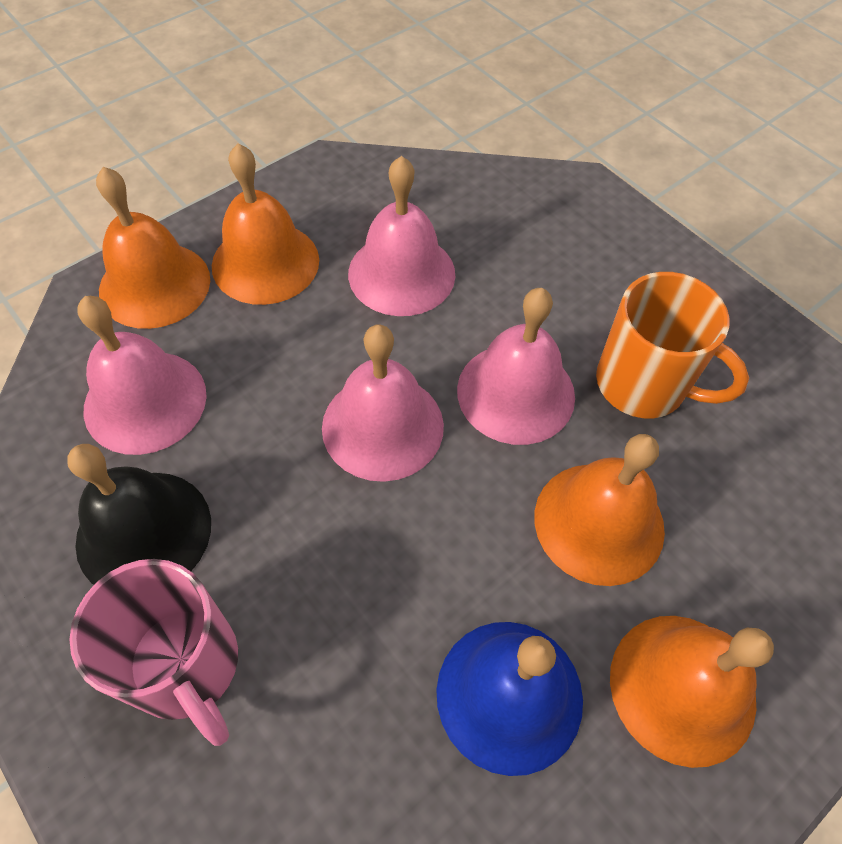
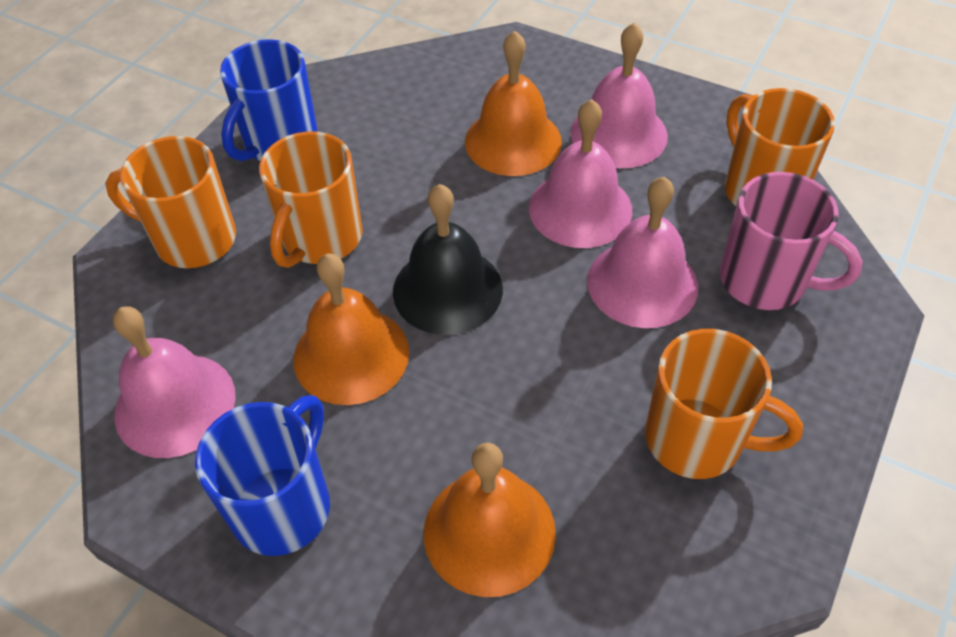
blue bell: 1 -> 0
blue mug: 0 -> 2
orange bell: 4 -> 3
orange mug: 1 -> 4

